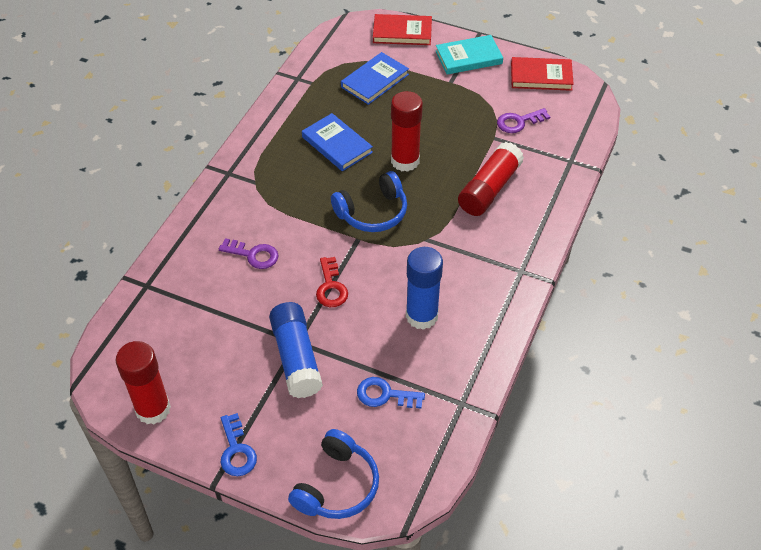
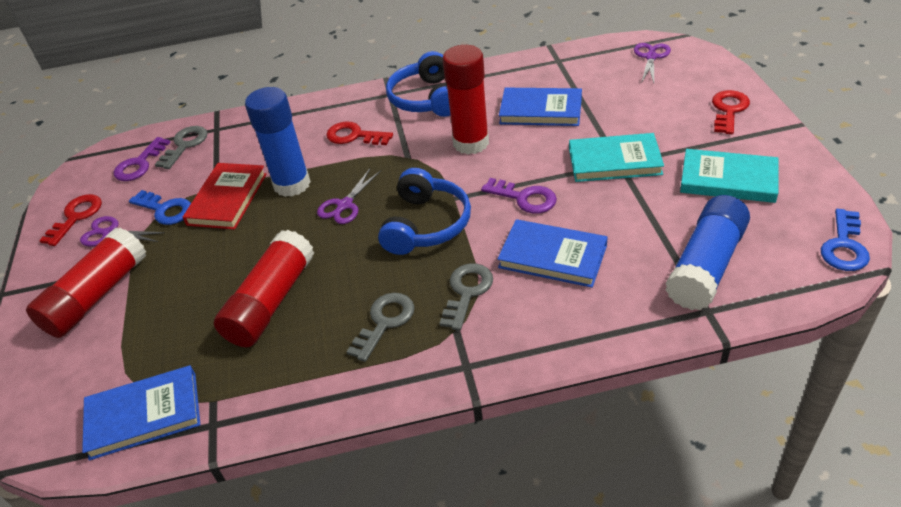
blue book: 2 -> 3
grey key: 0 -> 3
purple scissors: 0 -> 3
red book: 2 -> 1
red key: 1 -> 3
turquoise book: 1 -> 2

